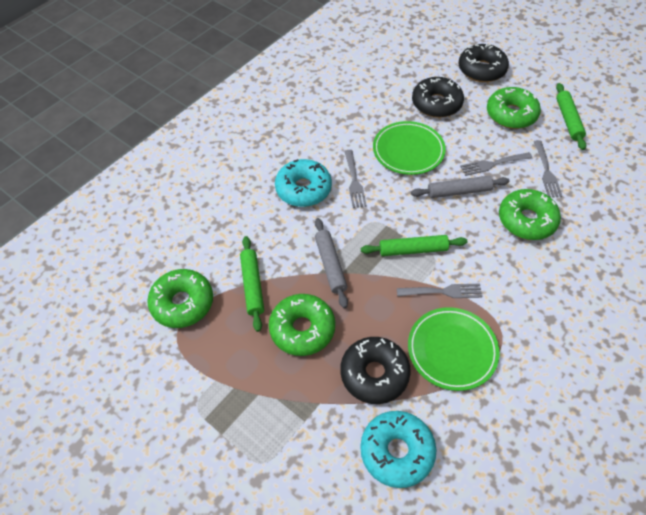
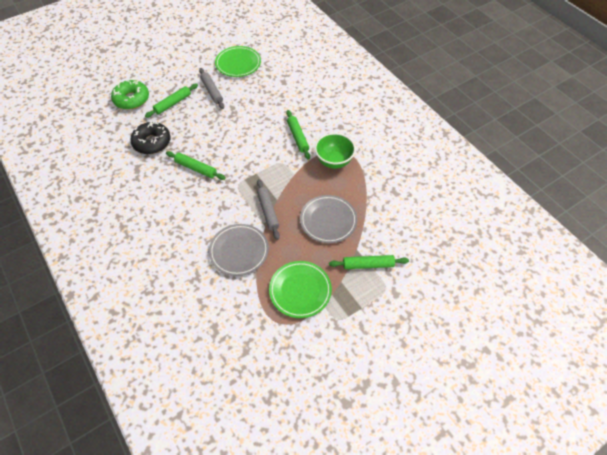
black donut: 3 -> 1
green bowl: 0 -> 1
green donut: 4 -> 1
green rolling pin: 3 -> 4
grey fork: 4 -> 0
grey plate: 0 -> 2
turquoise donut: 2 -> 0

